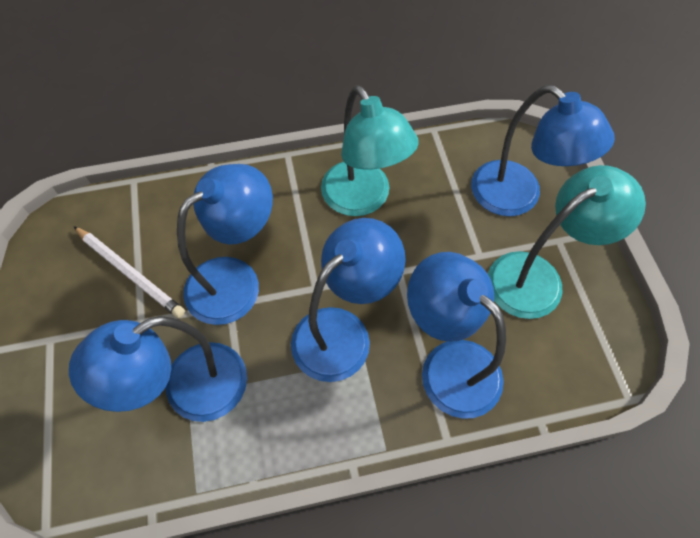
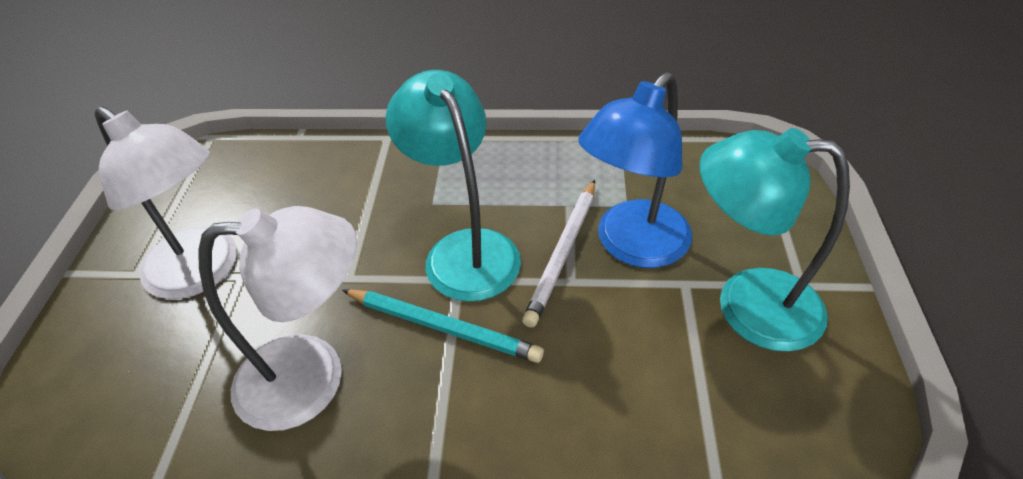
blue lamp: 5 -> 1
turquoise pencil: 0 -> 1
white lamp: 0 -> 2

